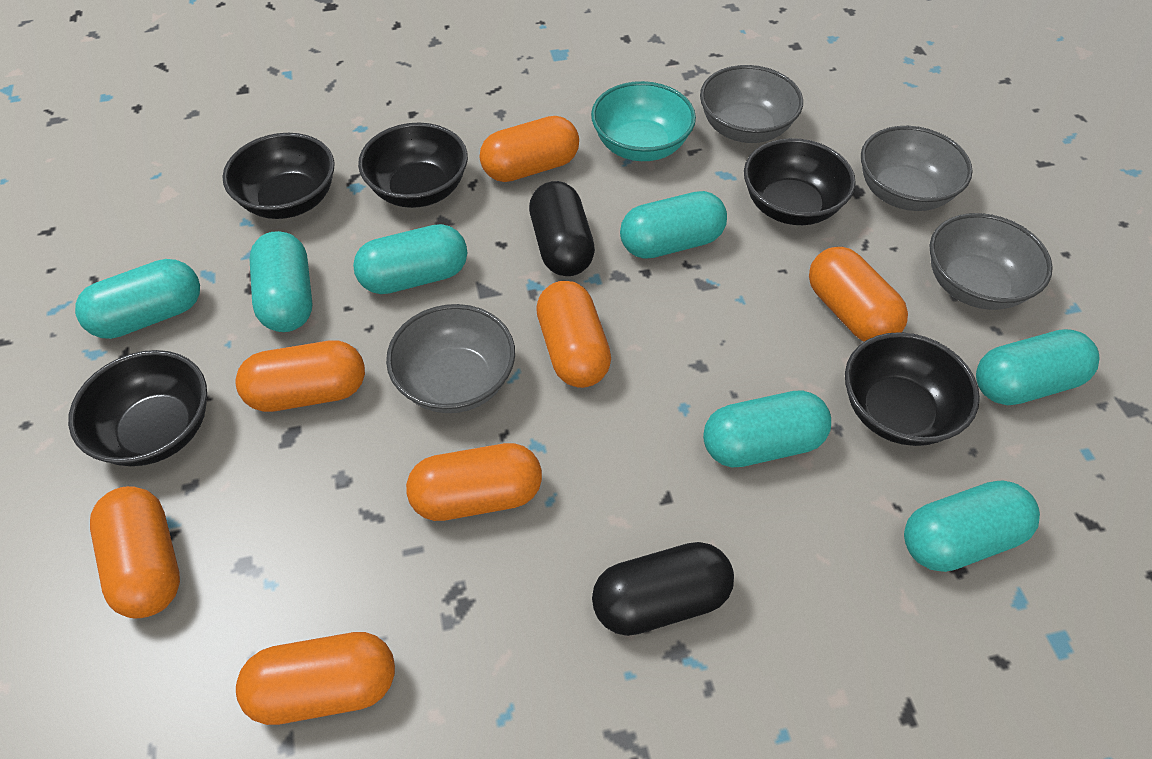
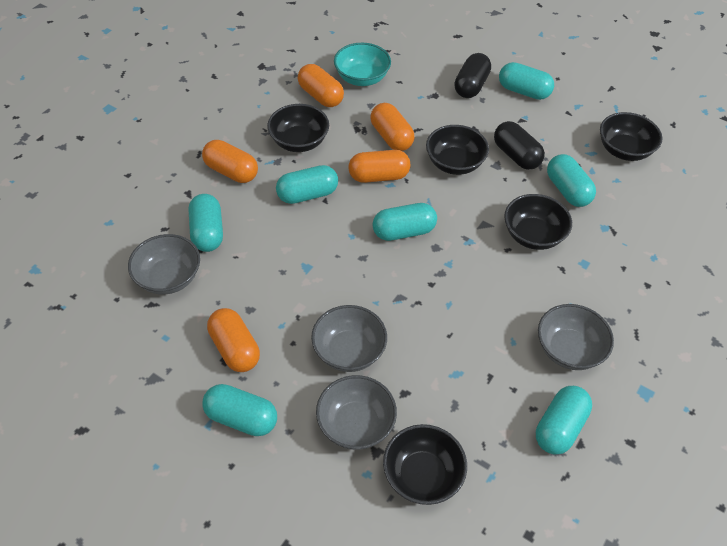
orange capsule: 7 -> 5

